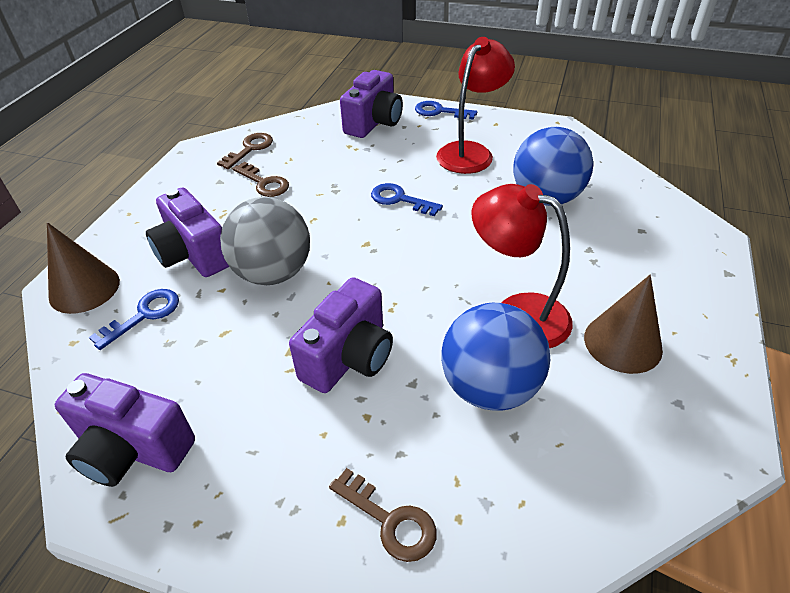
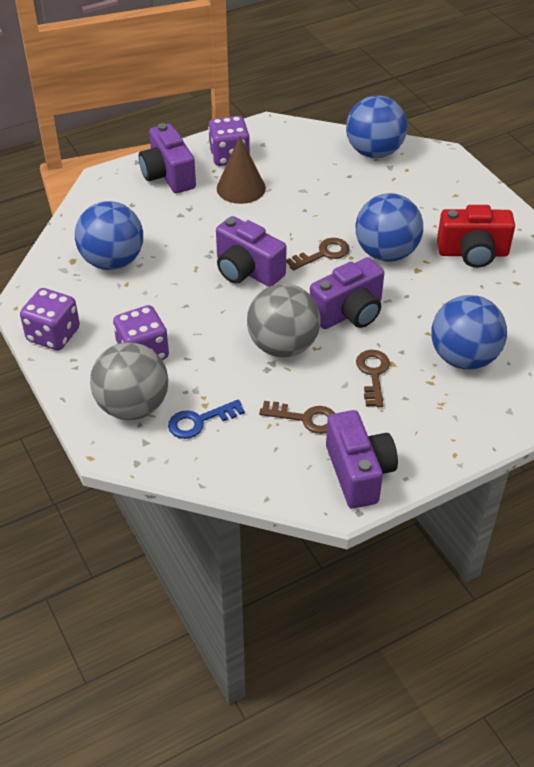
blue ball: 2 -> 4
blue key: 3 -> 1
brown cone: 2 -> 1
grey ball: 1 -> 2
purple dice: 0 -> 3
red camera: 0 -> 1
red lamp: 2 -> 0

